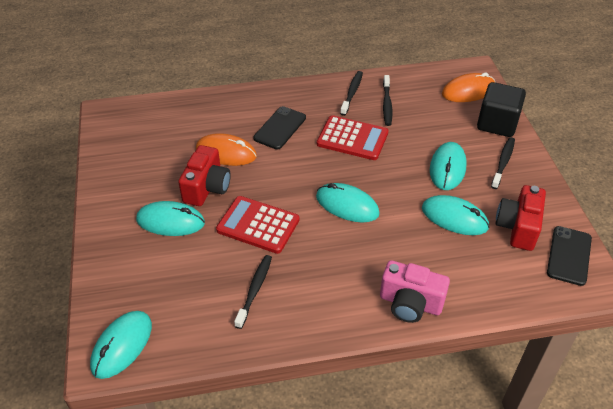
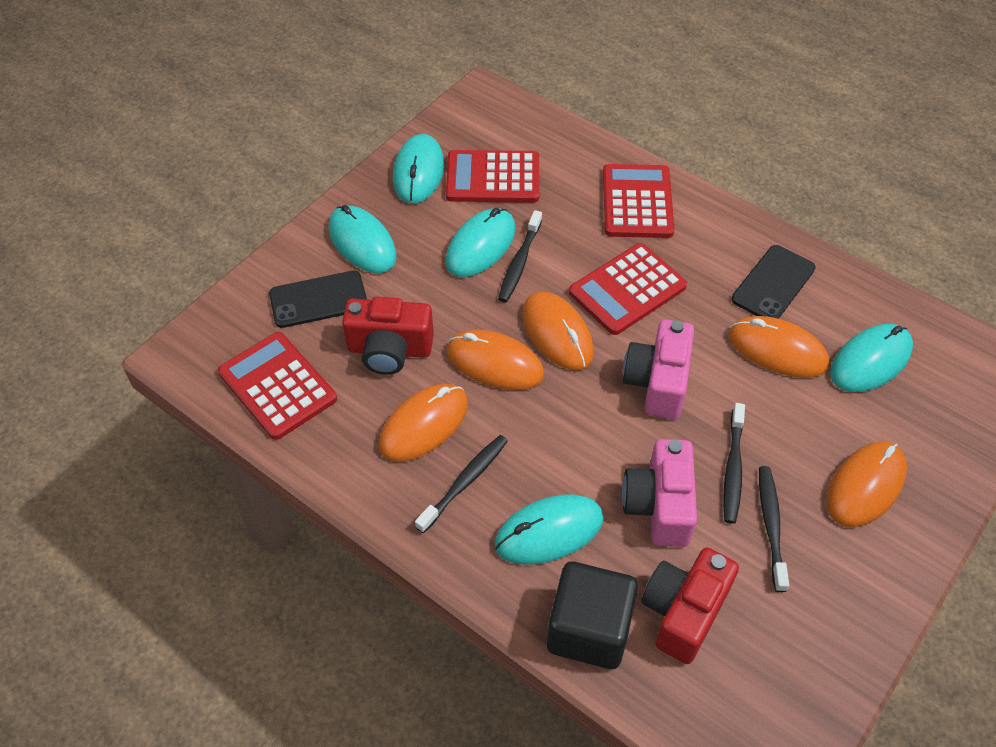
orange mouse: 2 -> 5
pink camera: 1 -> 2
red calculator: 2 -> 4

